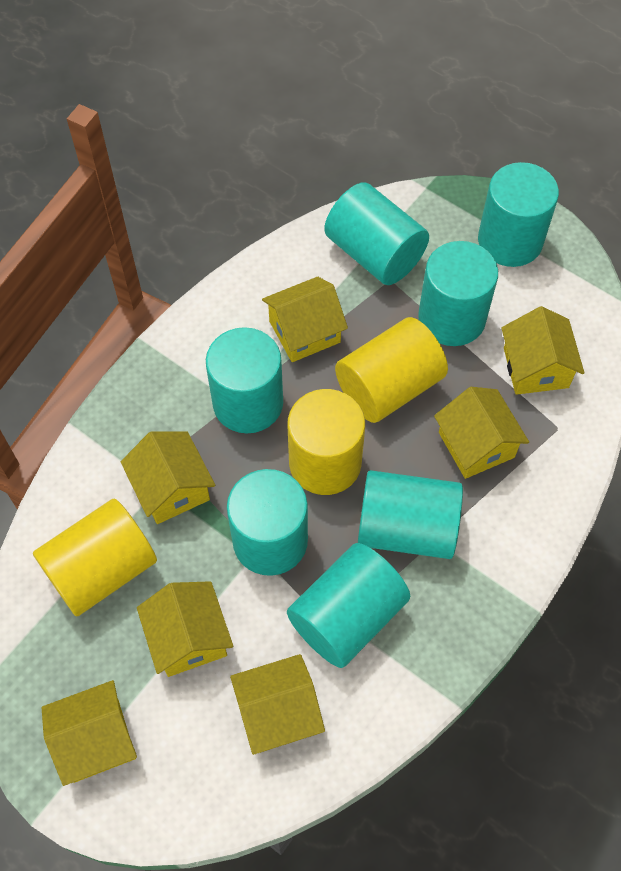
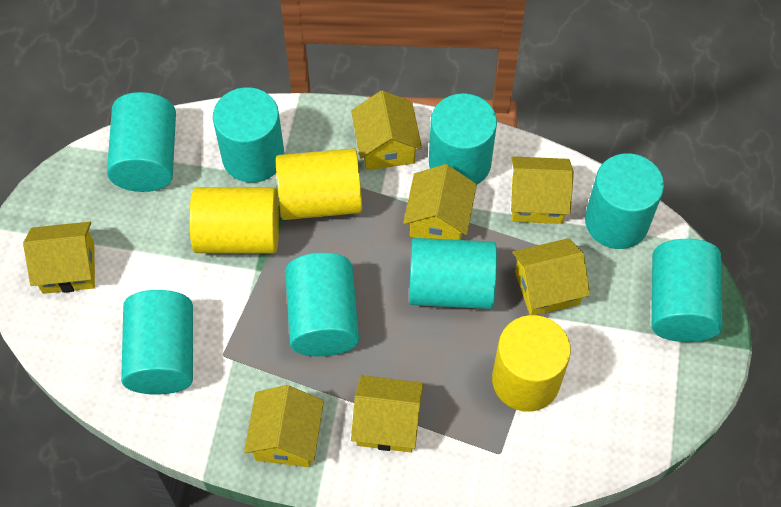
turquoise cylinder: 7 -> 8

